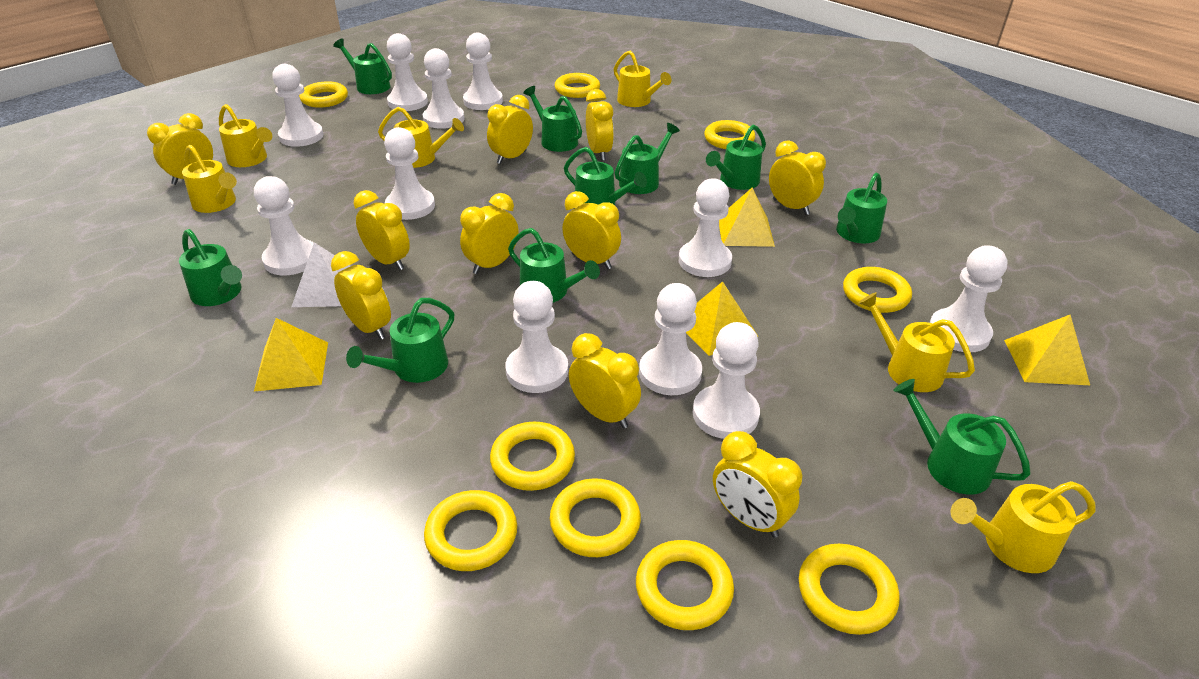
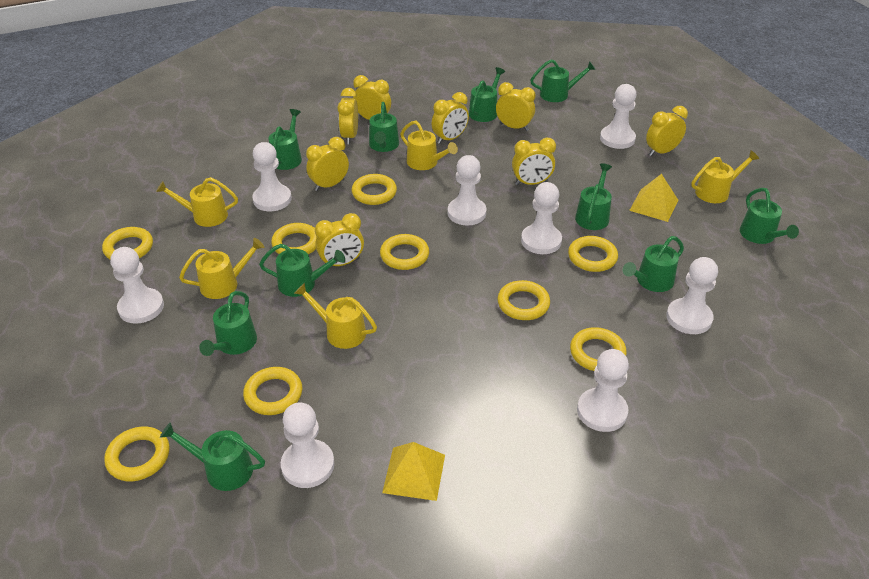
white pawn: 11 -> 8
white pyramid: 1 -> 0
yellow clock: 10 -> 8
yellow pyramid: 4 -> 2
yellow watering can: 6 -> 5

